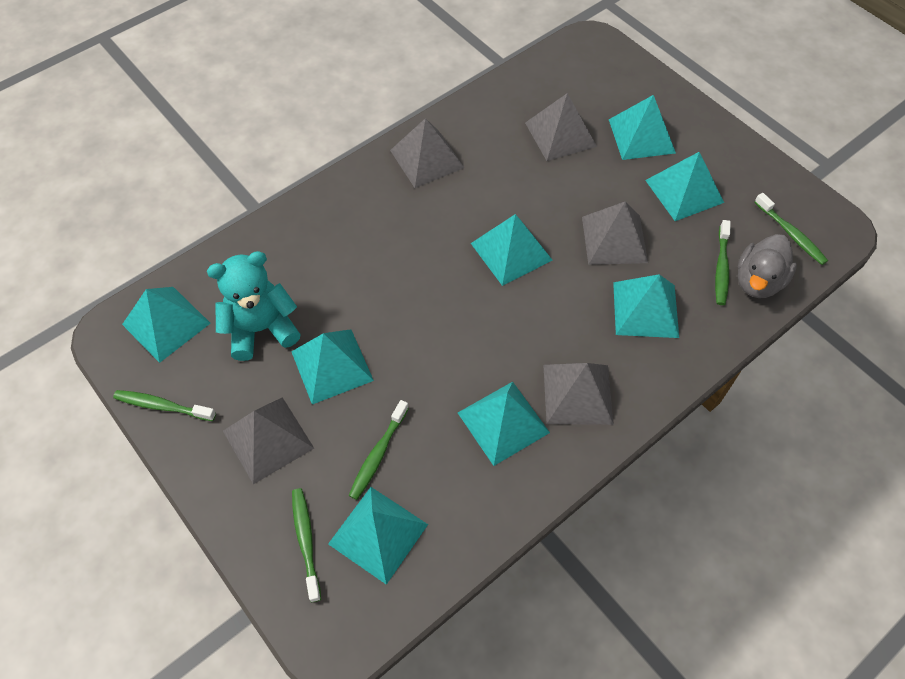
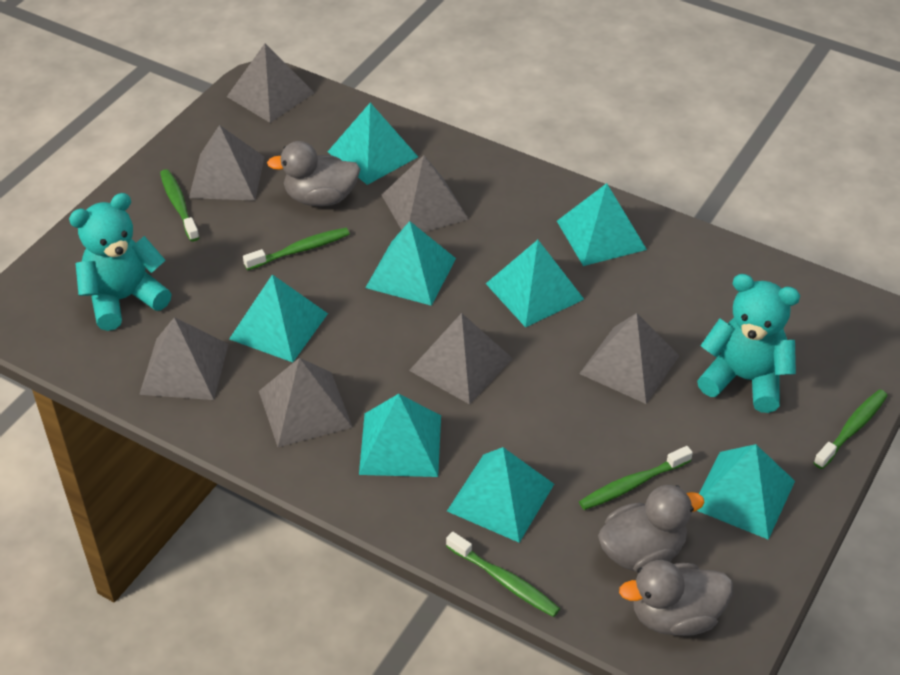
grey duck: 1 -> 3
grey pyramid: 5 -> 7
turquoise teddy bear: 1 -> 2

